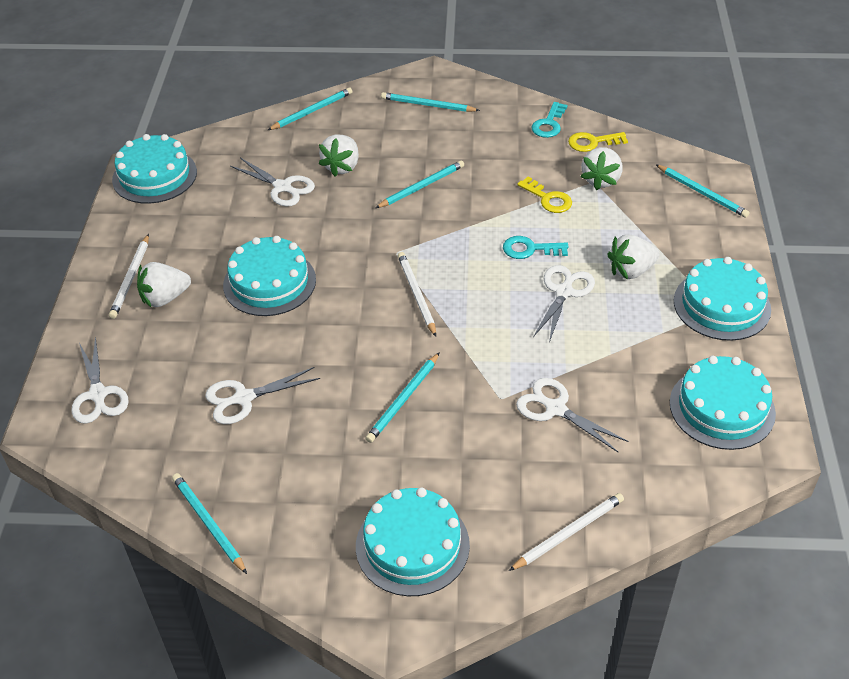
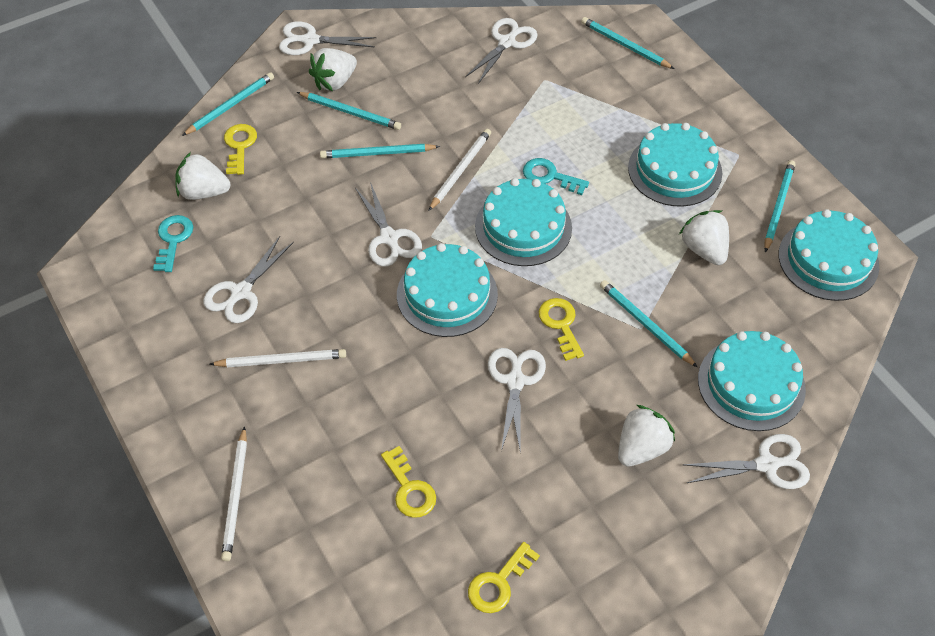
white scissors: 5 -> 6
yellow key: 2 -> 4

